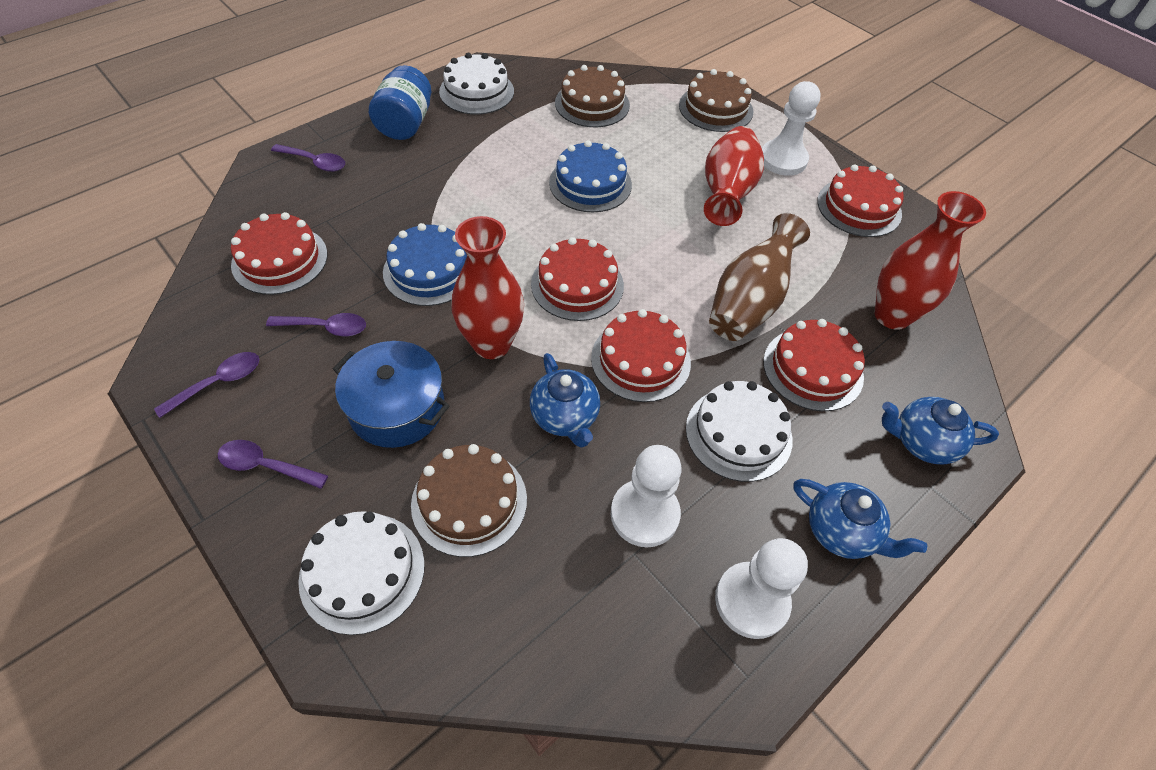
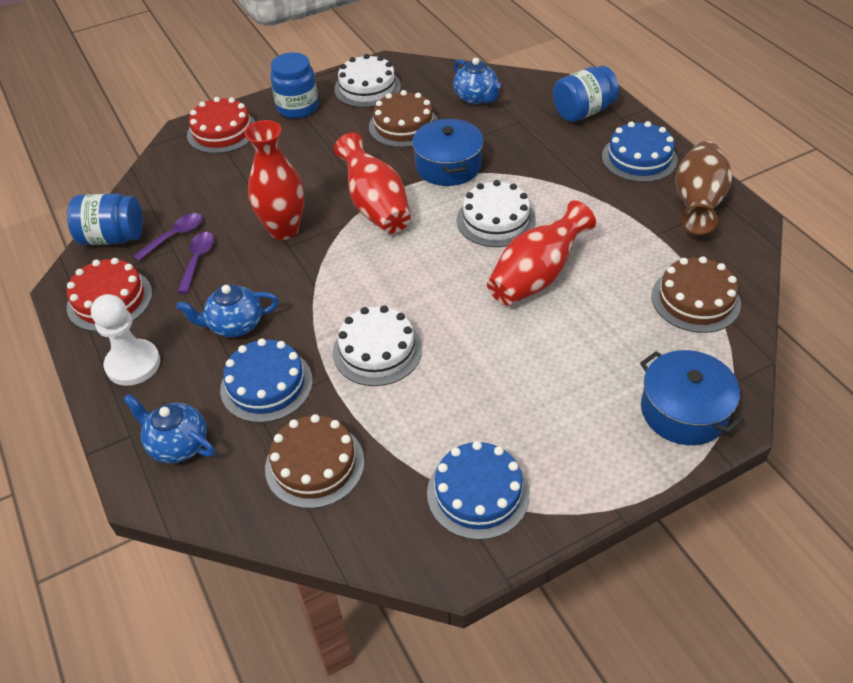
blue cake: 2 -> 3
blue jar: 1 -> 3
blue pot: 1 -> 2
purple spoon: 4 -> 2
red cake: 5 -> 2
white pawn: 3 -> 1

